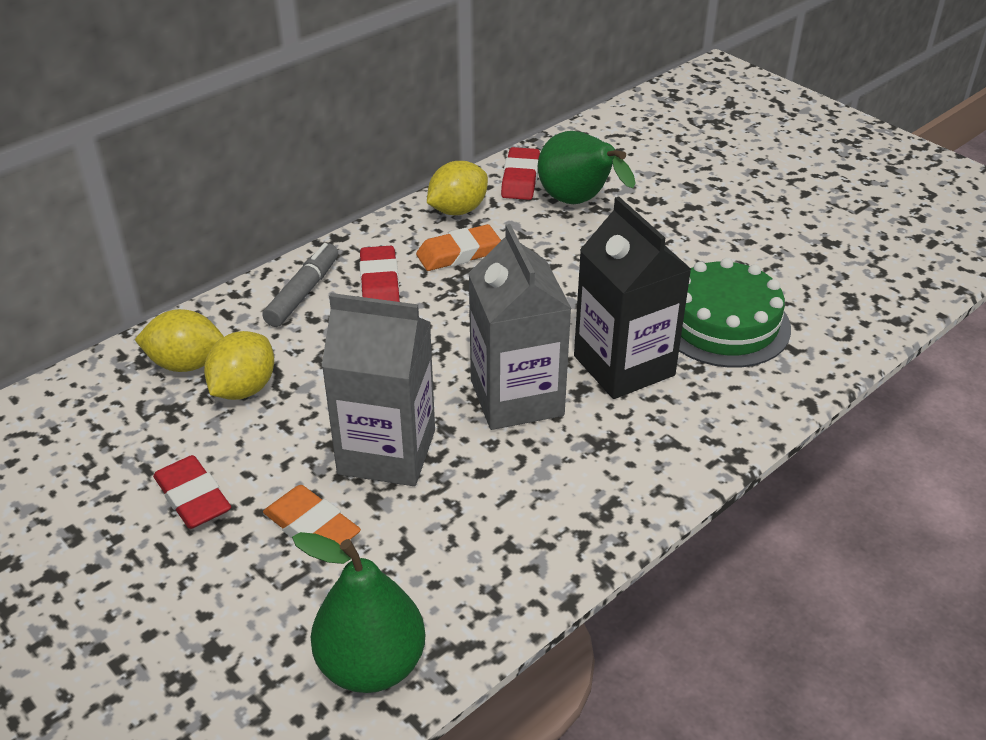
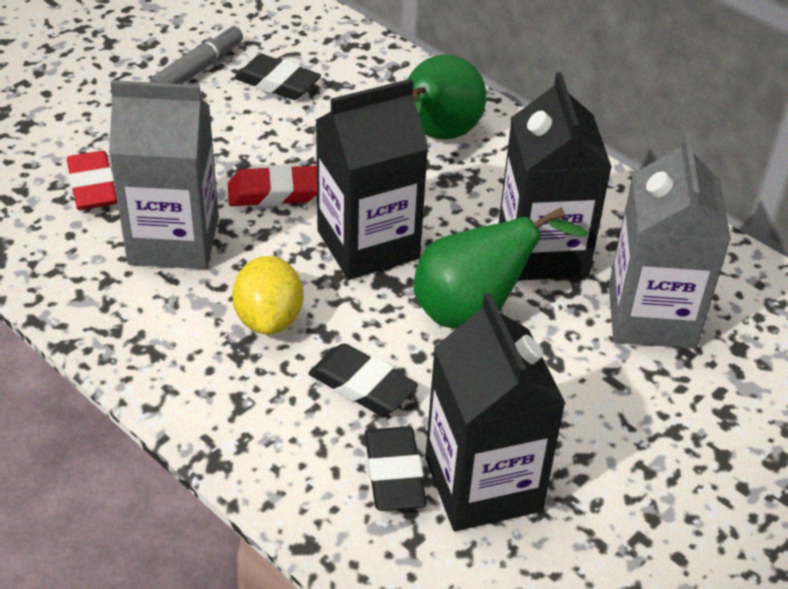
black carton: 1 -> 3
black eraser: 0 -> 3
green cake: 1 -> 0
orange eraser: 2 -> 0
red eraser: 3 -> 2
yellow lemon: 3 -> 1

